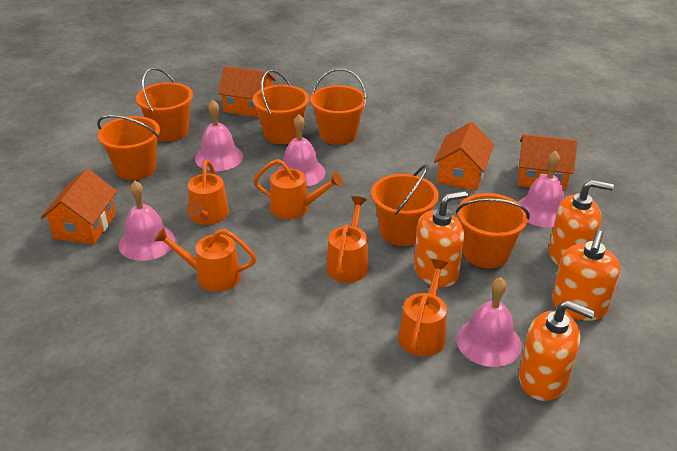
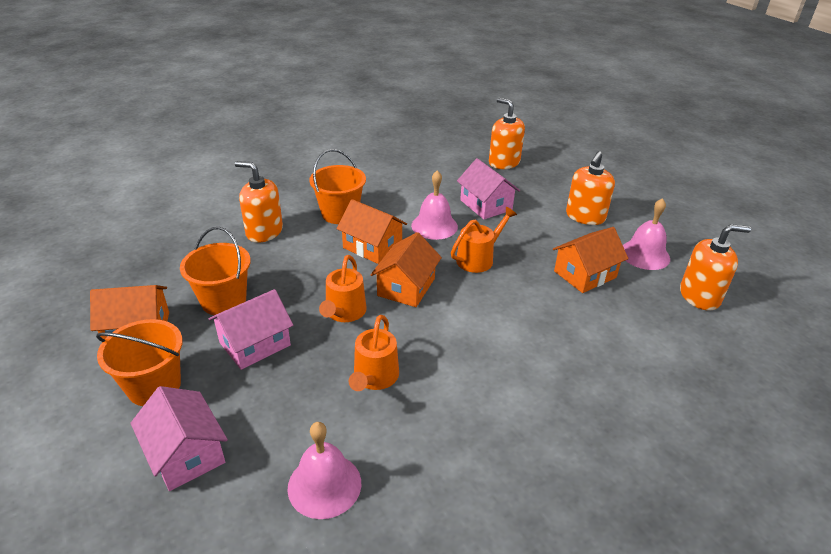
orange bucket: 6 -> 3
orange watering can: 5 -> 3
pink bell: 5 -> 3
pink house: 0 -> 3

